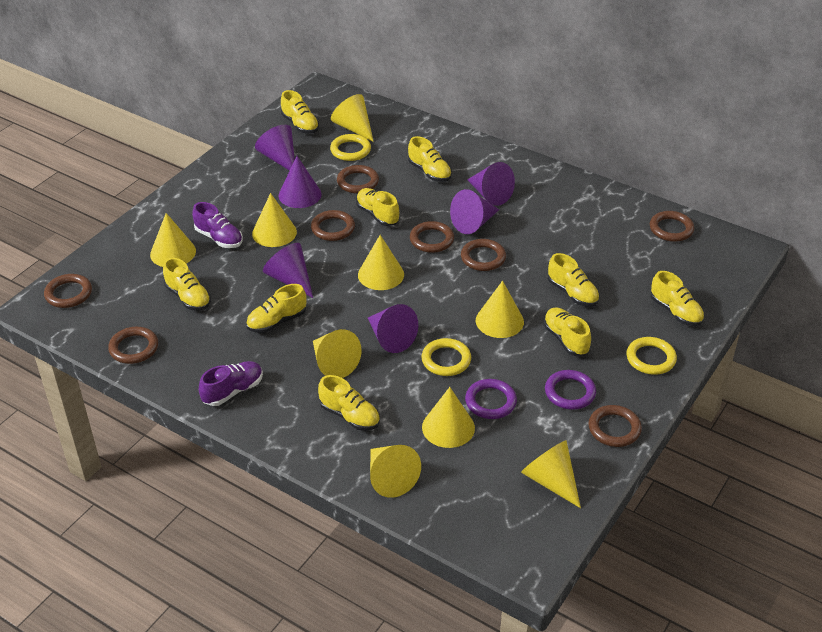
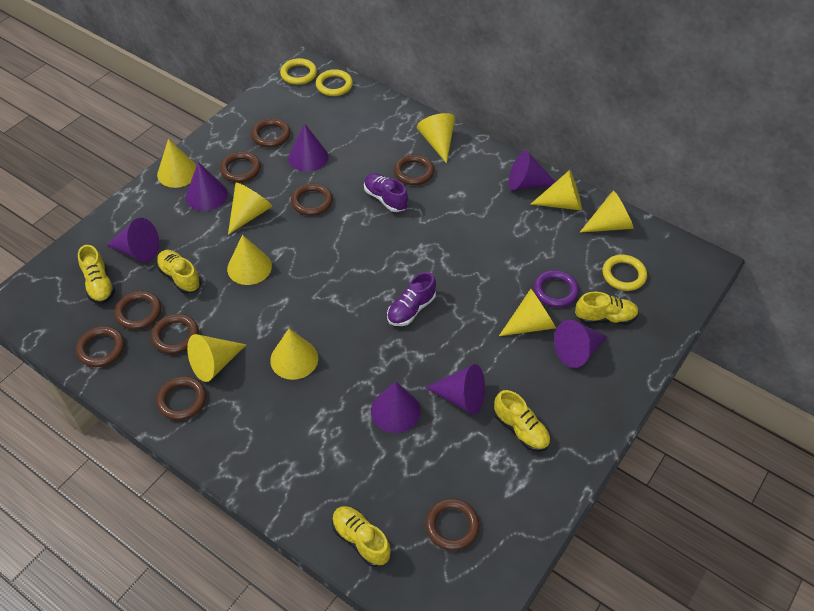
brown ring: 8 -> 9
purple cone: 6 -> 7
purple ring: 2 -> 1
yellow shoe: 9 -> 5

